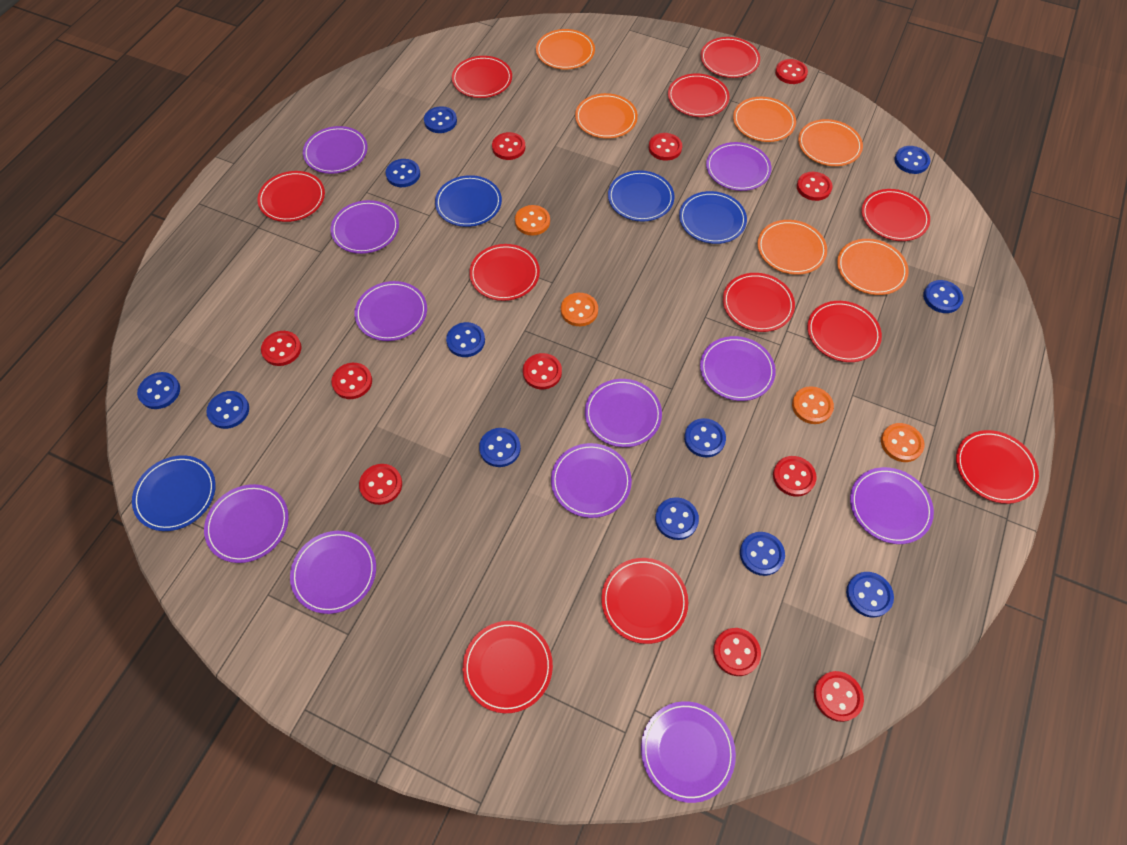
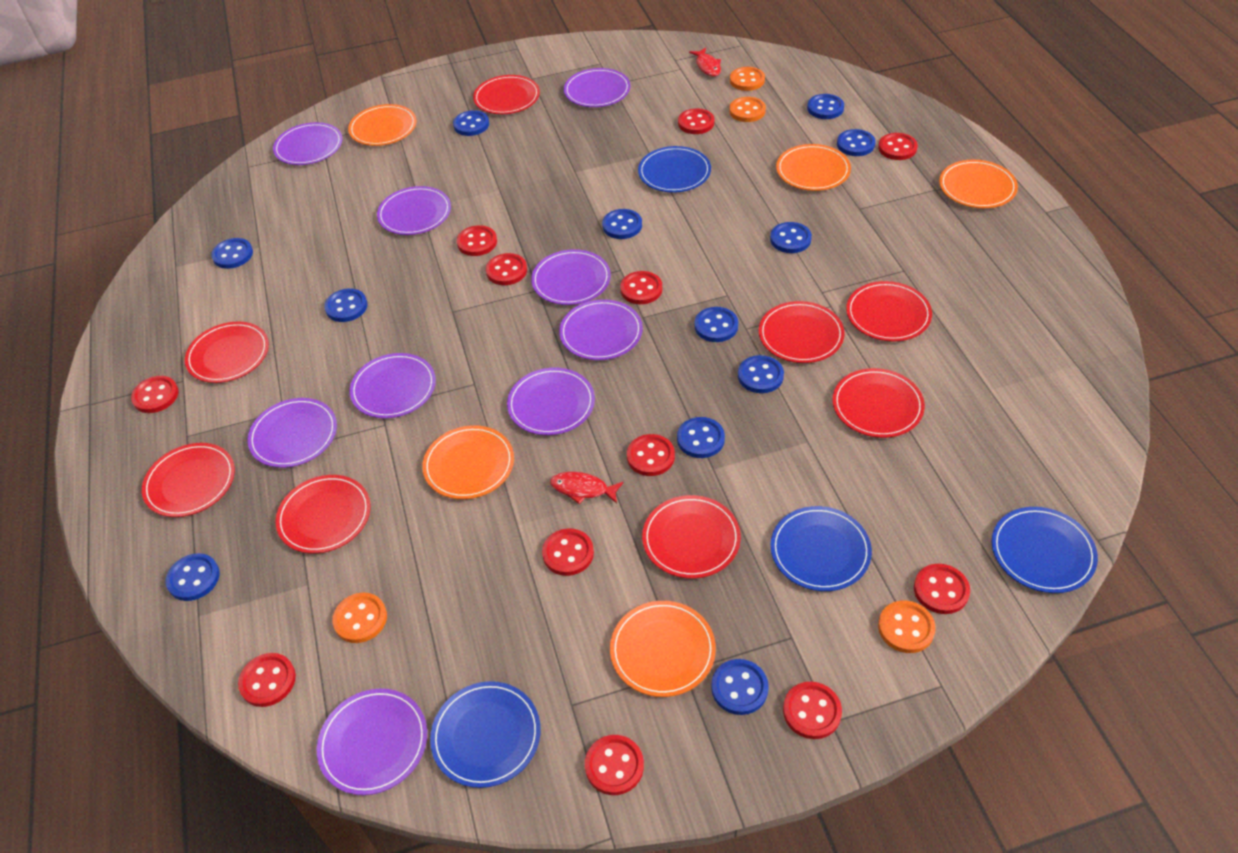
orange plate: 6 -> 5
purple plate: 11 -> 9
red button: 11 -> 12
red fish: 0 -> 2
red plate: 11 -> 8

